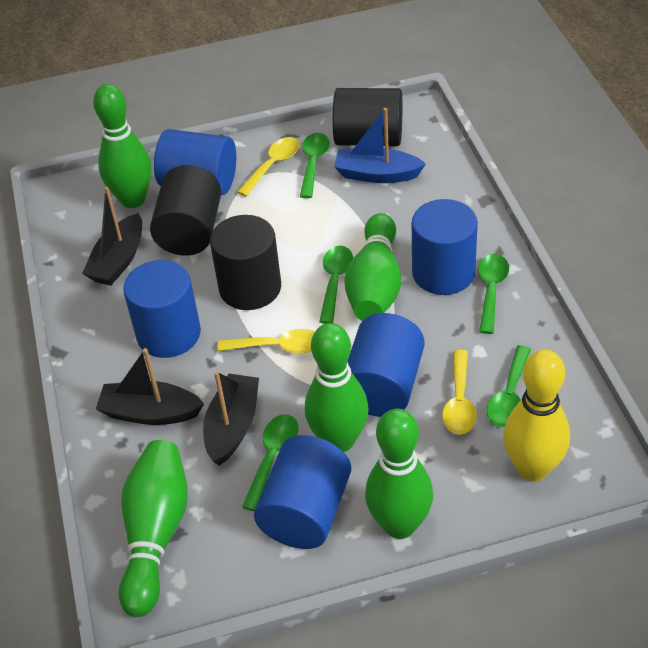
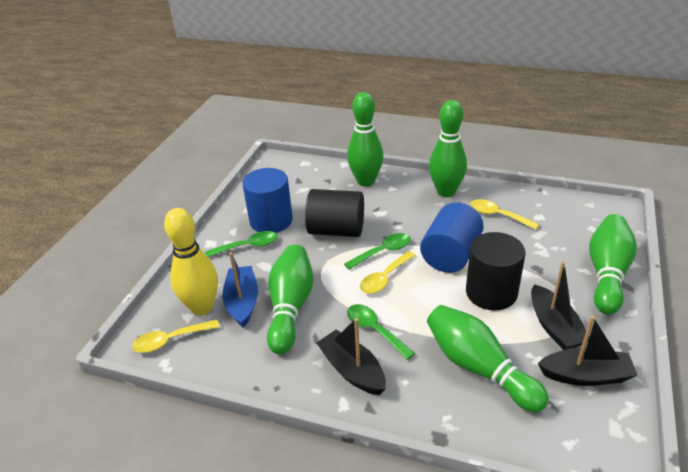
black cylinder: 3 -> 2
blue cylinder: 5 -> 2
green spoon: 5 -> 3

